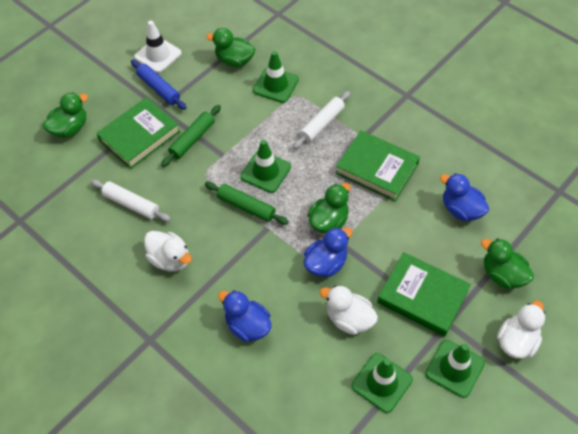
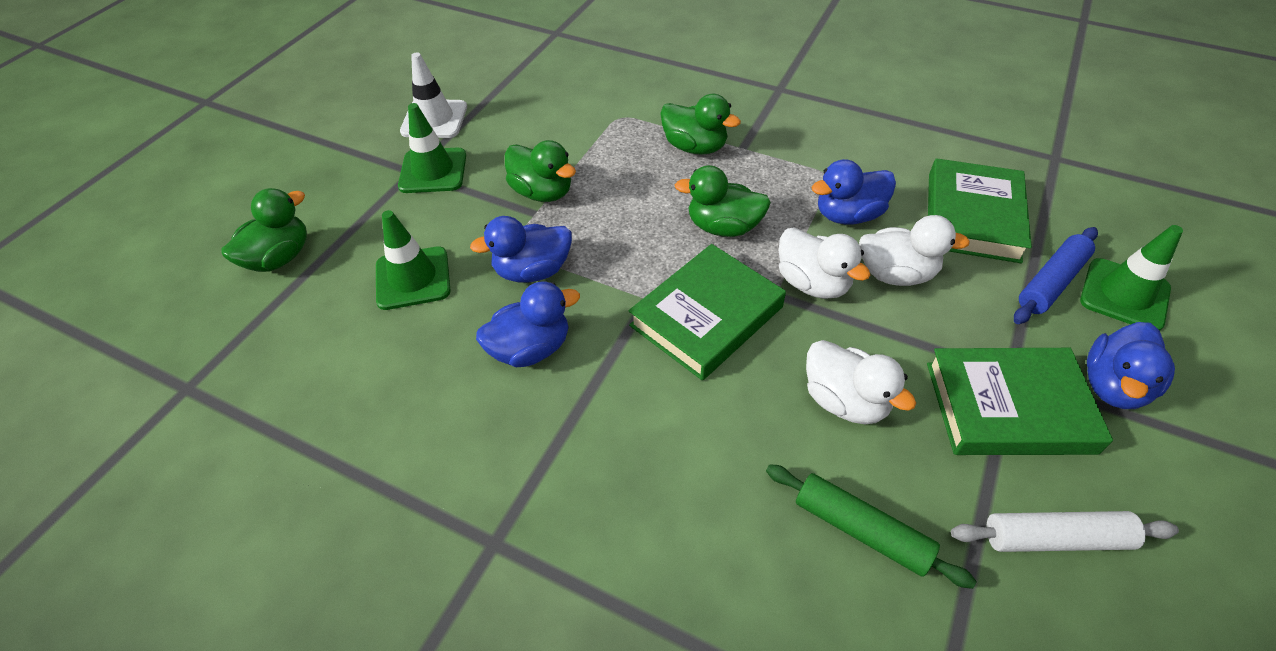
blue duck: 3 -> 4
green rolling pin: 2 -> 1
green traffic cone: 4 -> 3
white rolling pin: 2 -> 1

